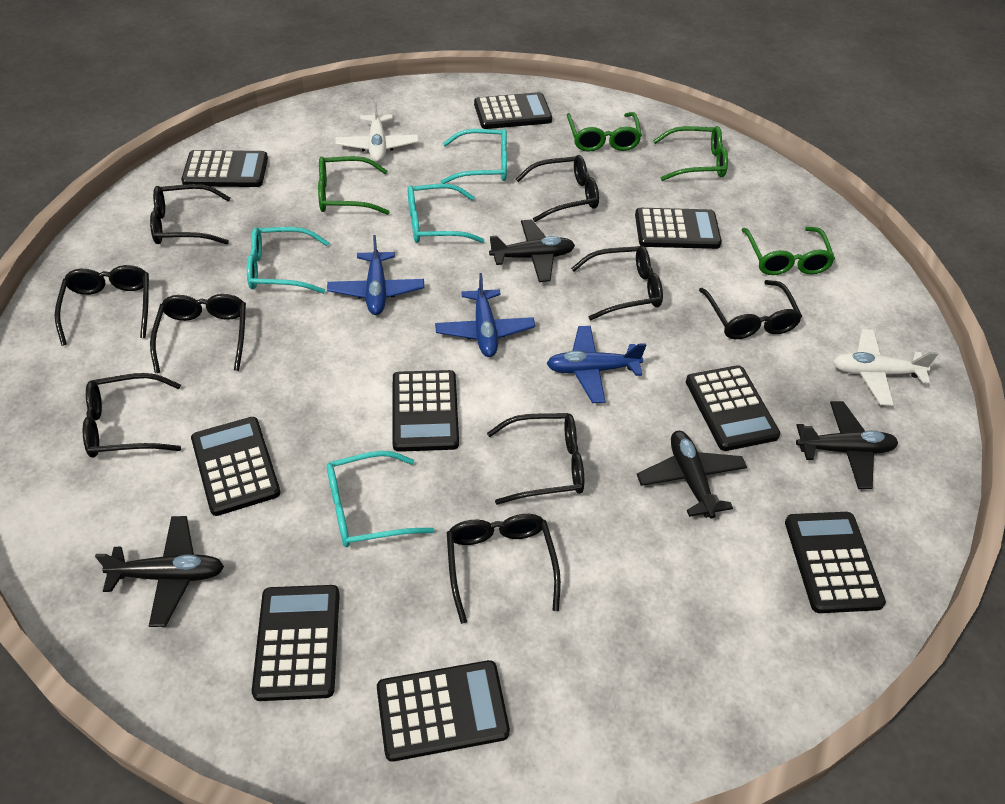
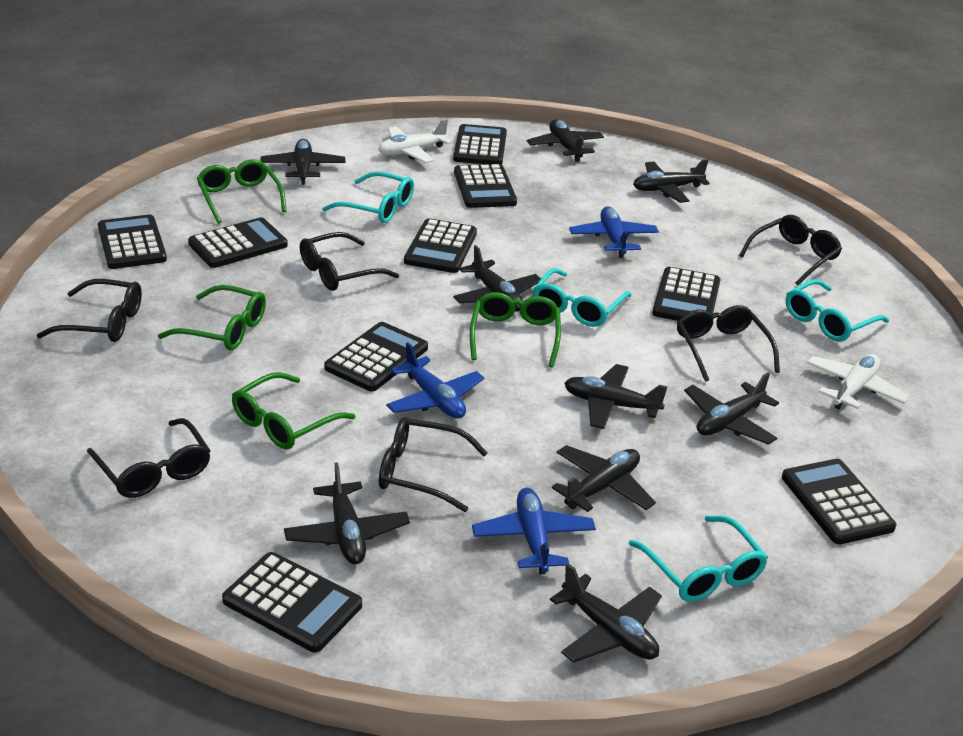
black glasses: 9 -> 6
black plane: 4 -> 9

